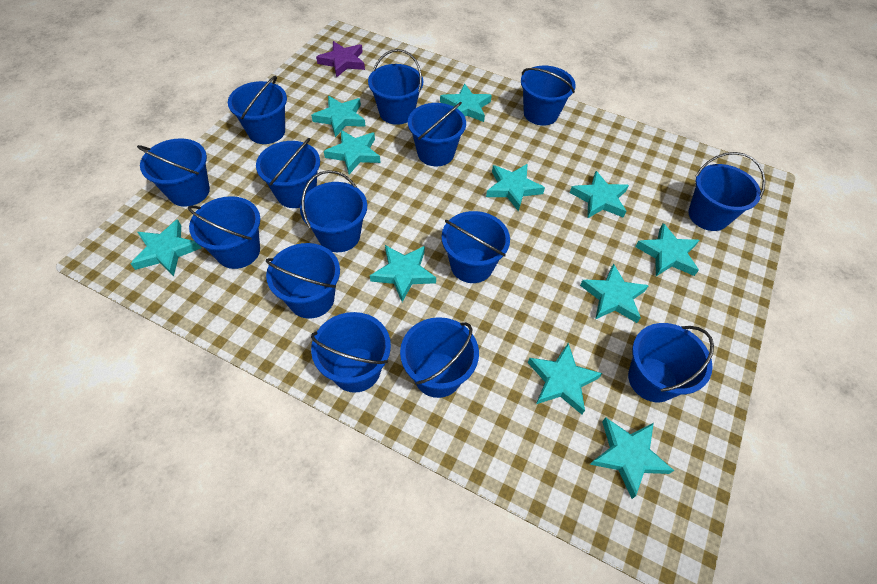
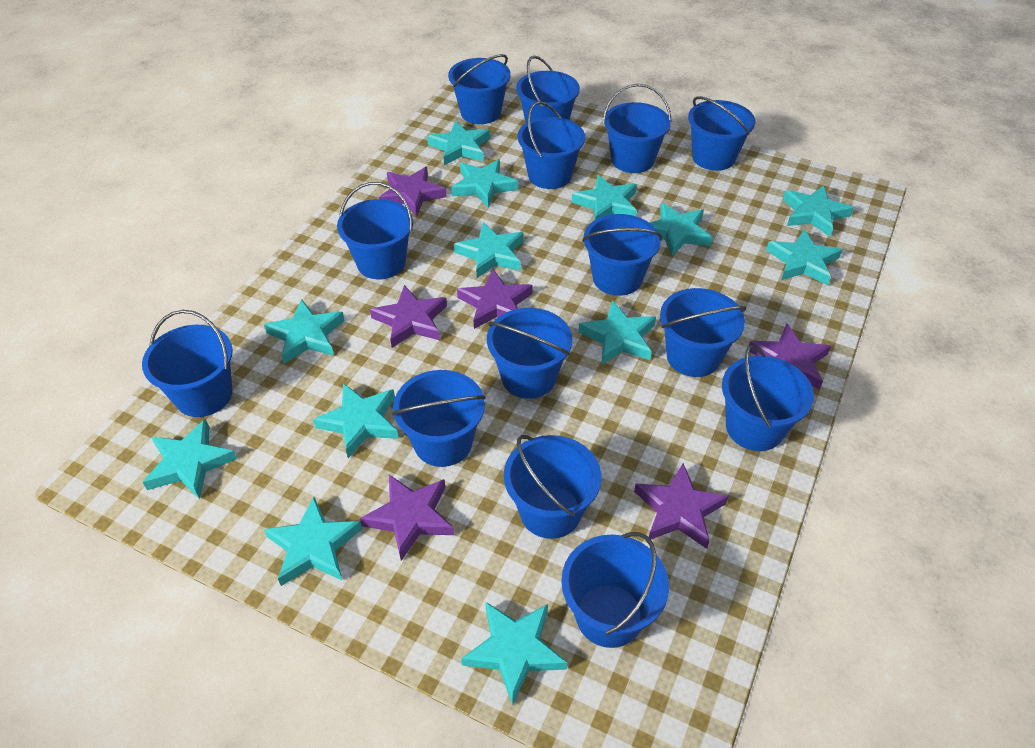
purple star: 1 -> 6
turquoise star: 11 -> 13

